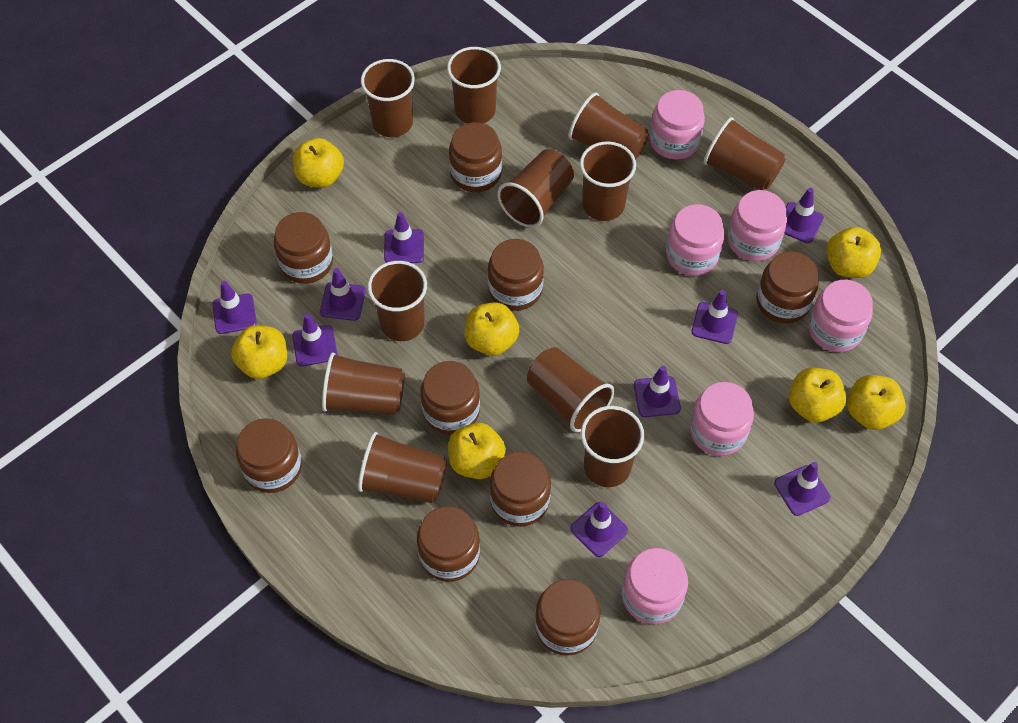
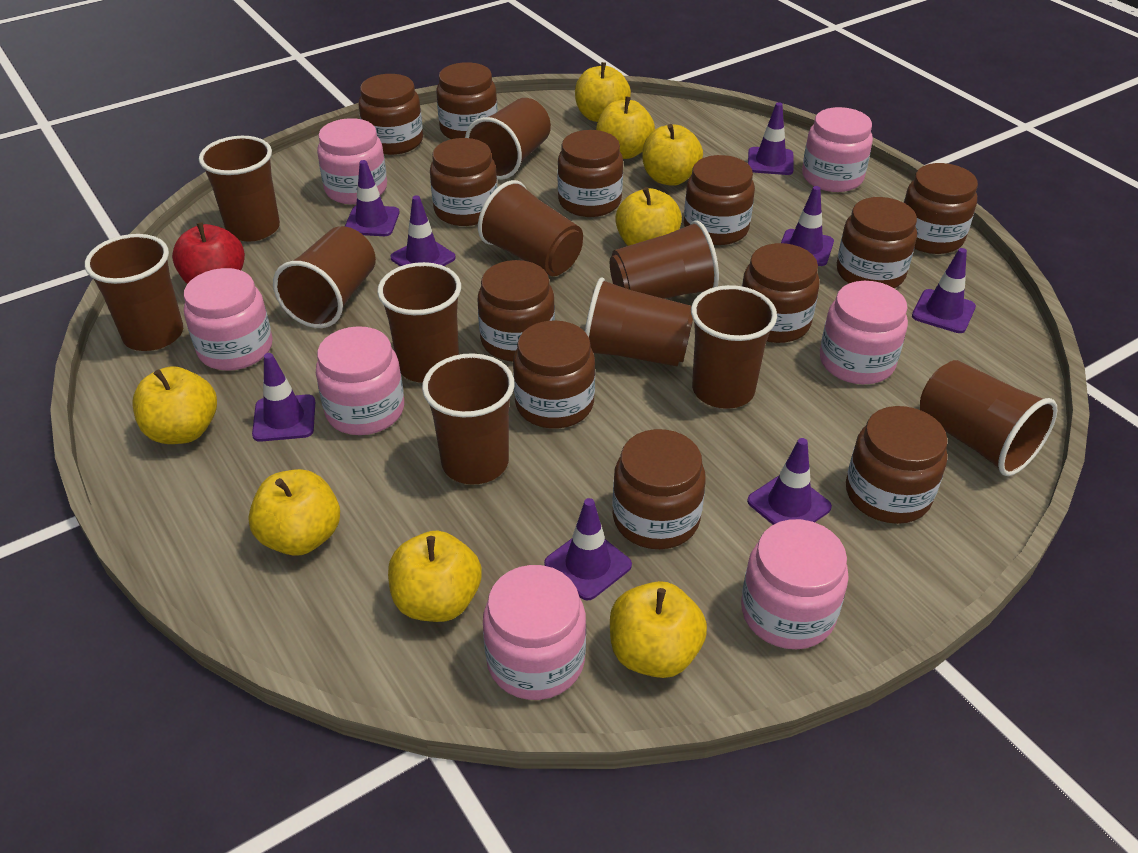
brown jar: 9 -> 12
pink jar: 6 -> 7
purple traffic cone: 9 -> 8
red apple: 0 -> 1
yellow apple: 7 -> 8

